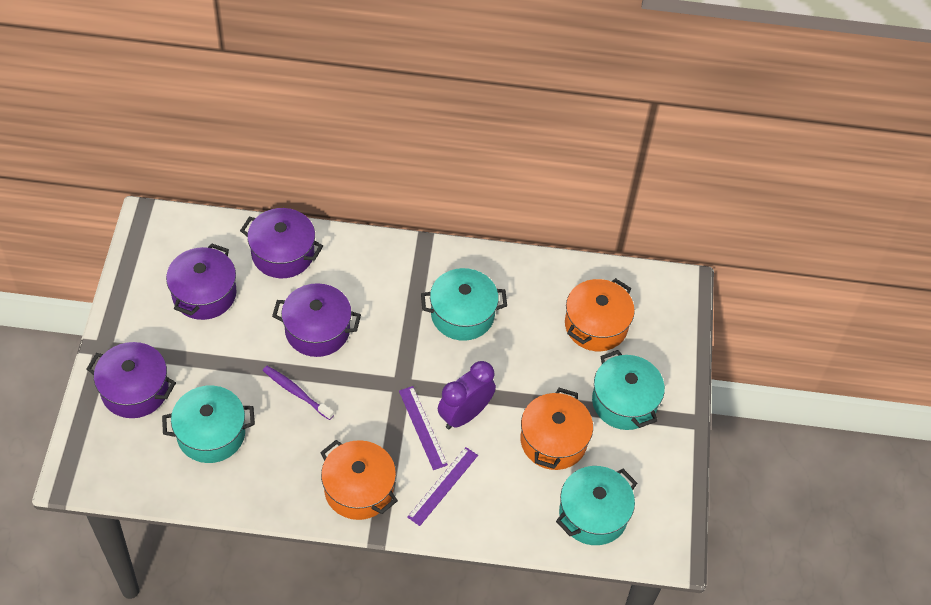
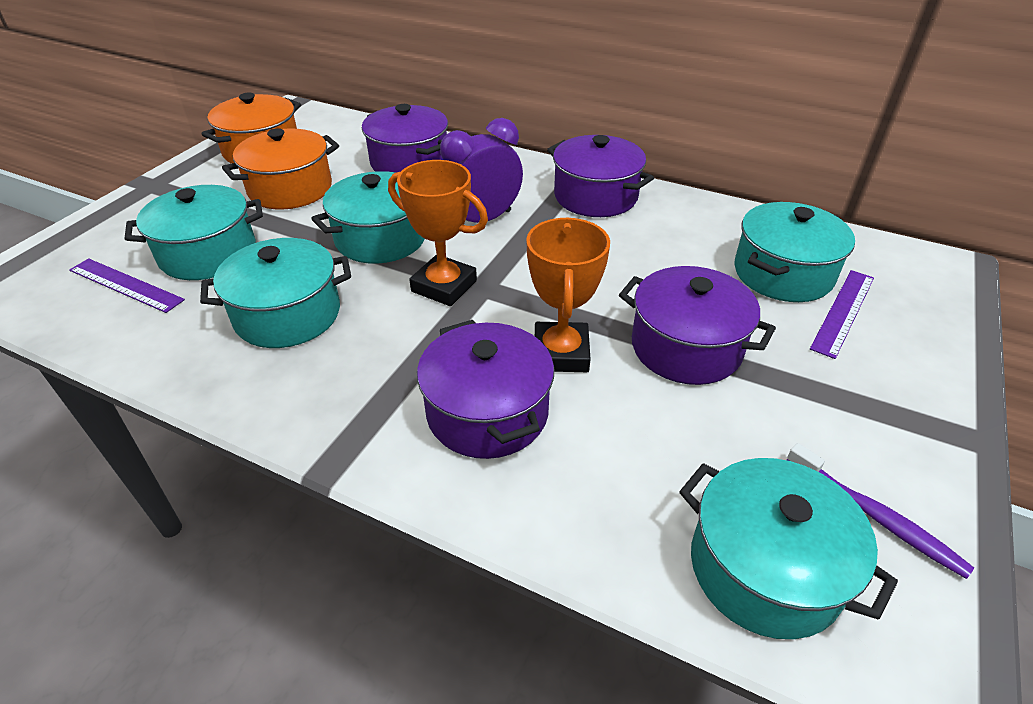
orange pot: 3 -> 2
orange trophy: 0 -> 2
turquoise pot: 4 -> 5

